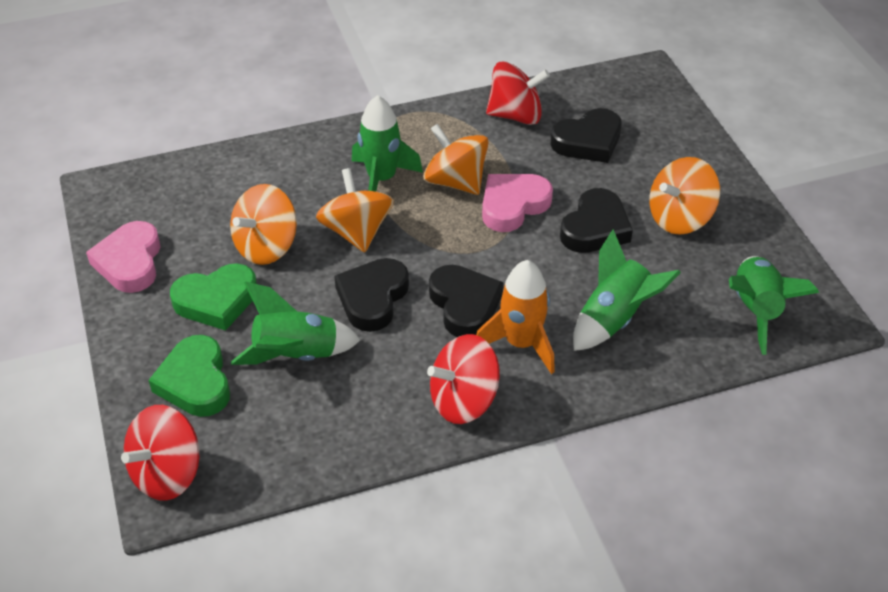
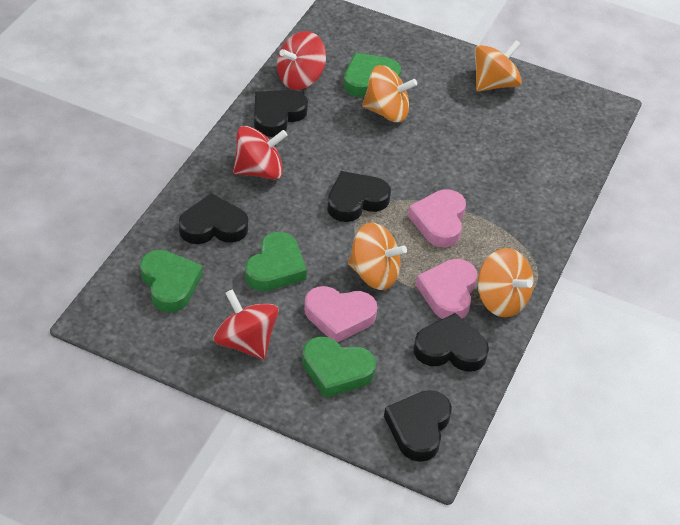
black heart: 4 -> 5
green heart: 2 -> 4
green rocket: 4 -> 0
orange rocket: 1 -> 0
pink heart: 2 -> 3

